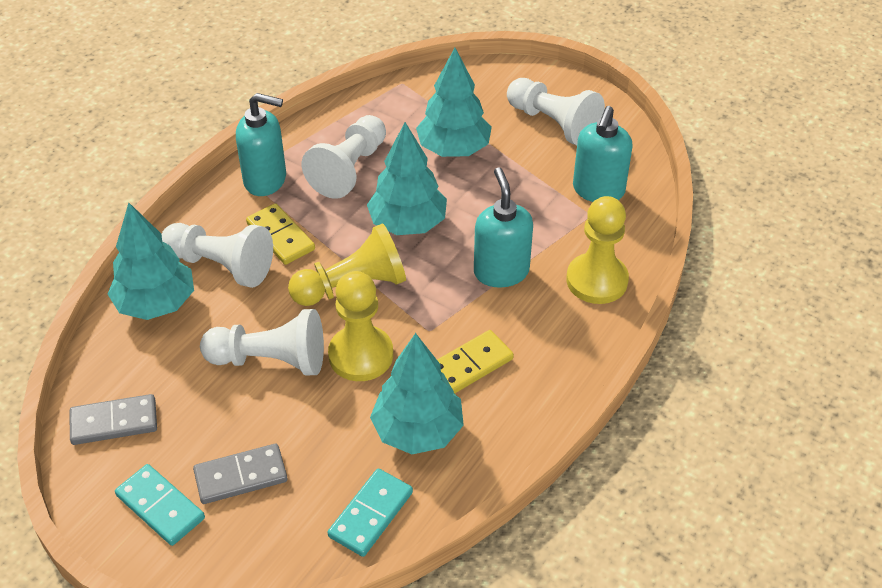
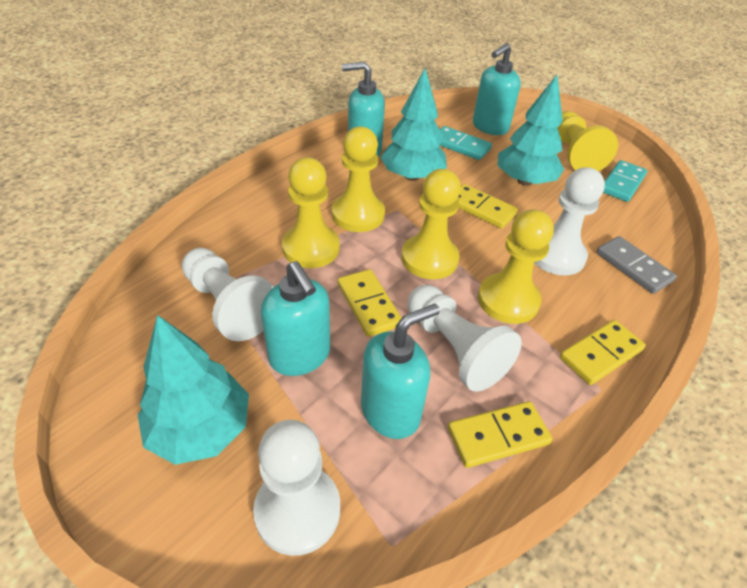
grey domino: 2 -> 1
turquoise soap dispenser: 3 -> 4
turquoise tree: 4 -> 3
yellow domino: 2 -> 4
yellow pawn: 3 -> 5

